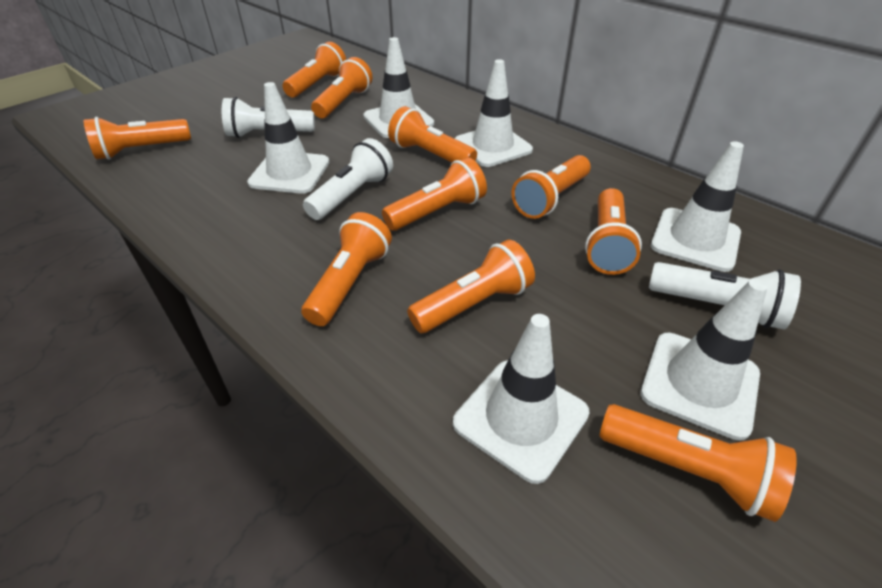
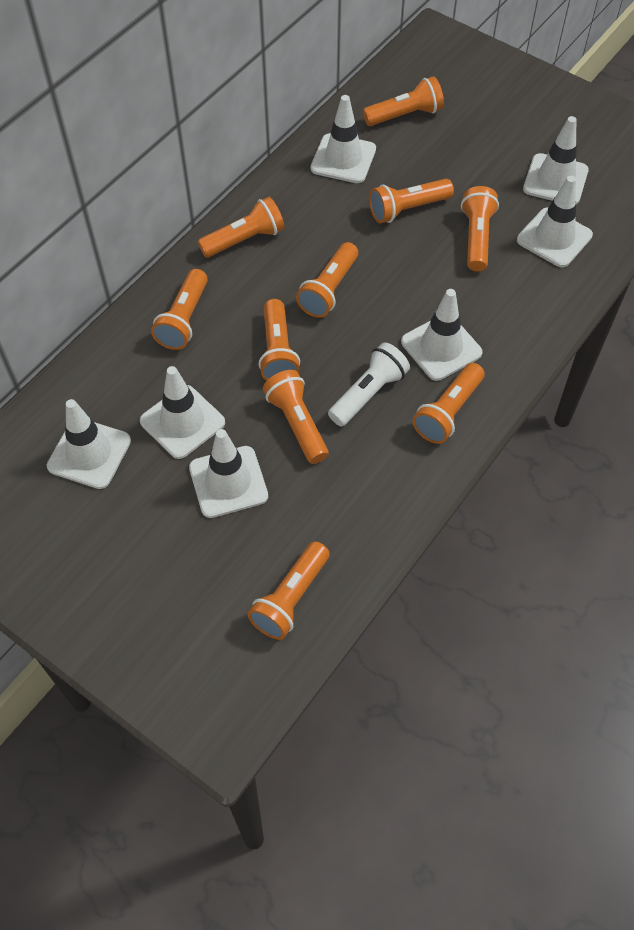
white flashlight: 3 -> 1
white traffic cone: 6 -> 7

